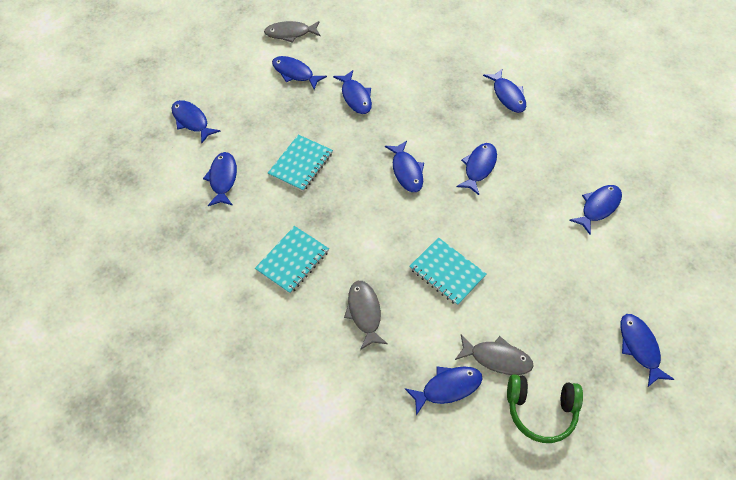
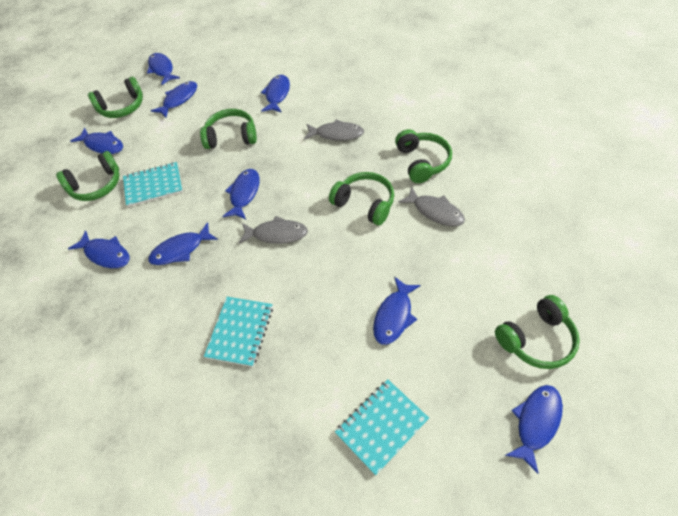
blue fish: 10 -> 9
green headphones: 1 -> 6

